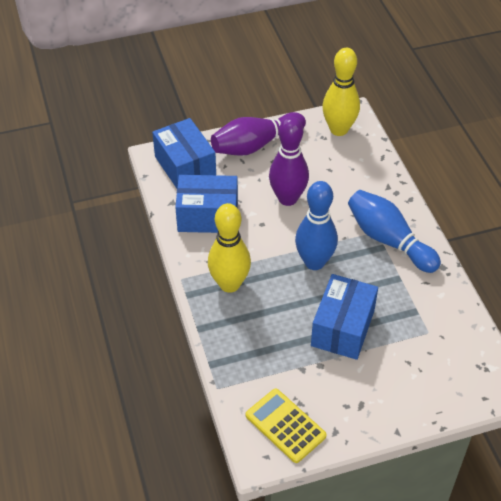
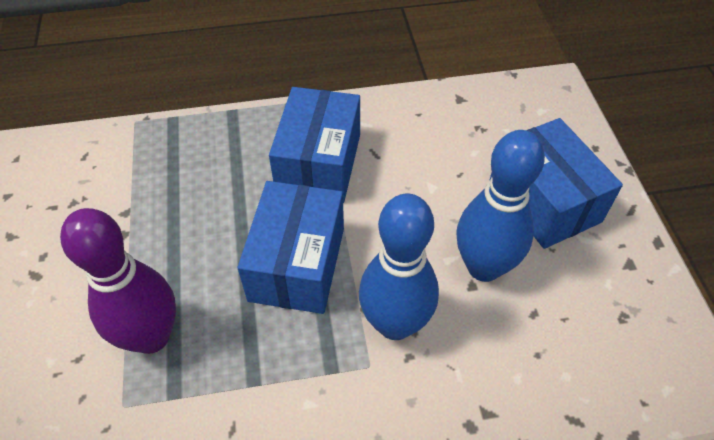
purple bowling pin: 2 -> 1
yellow bowling pin: 2 -> 0
yellow calculator: 1 -> 0

